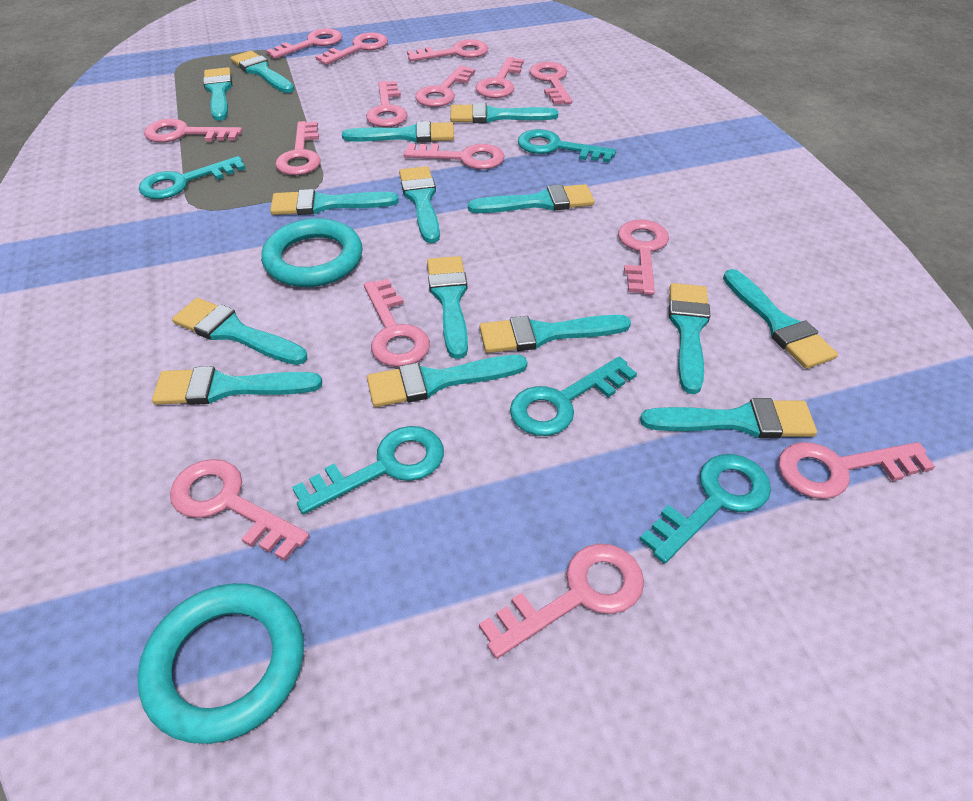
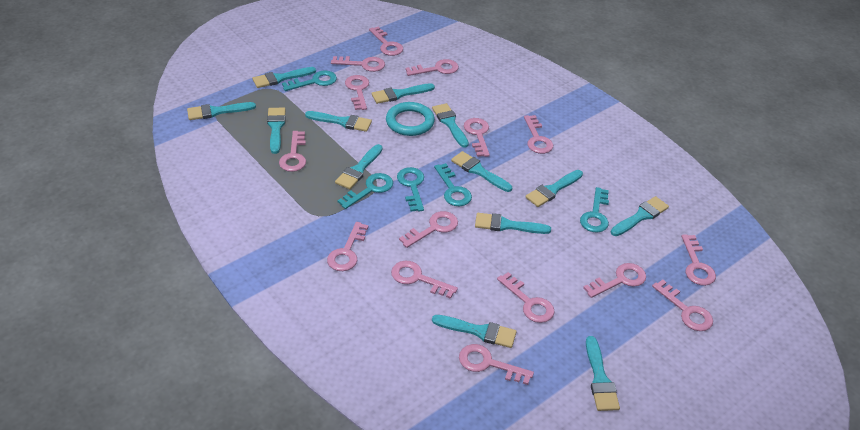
turquoise brush: 15 -> 13
turquoise ring: 2 -> 1

